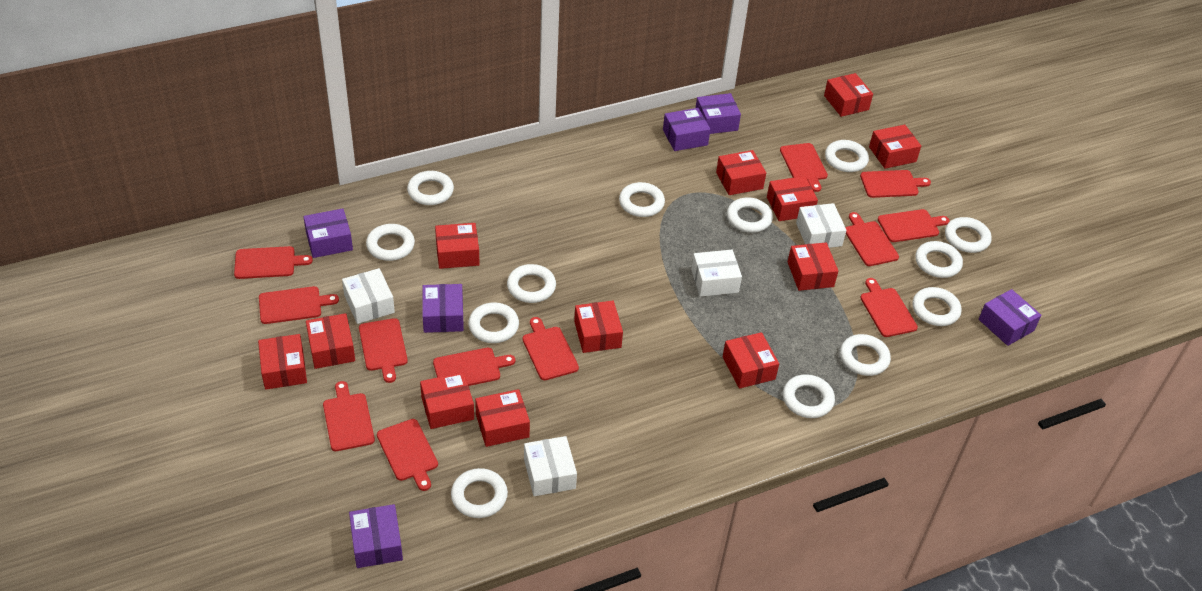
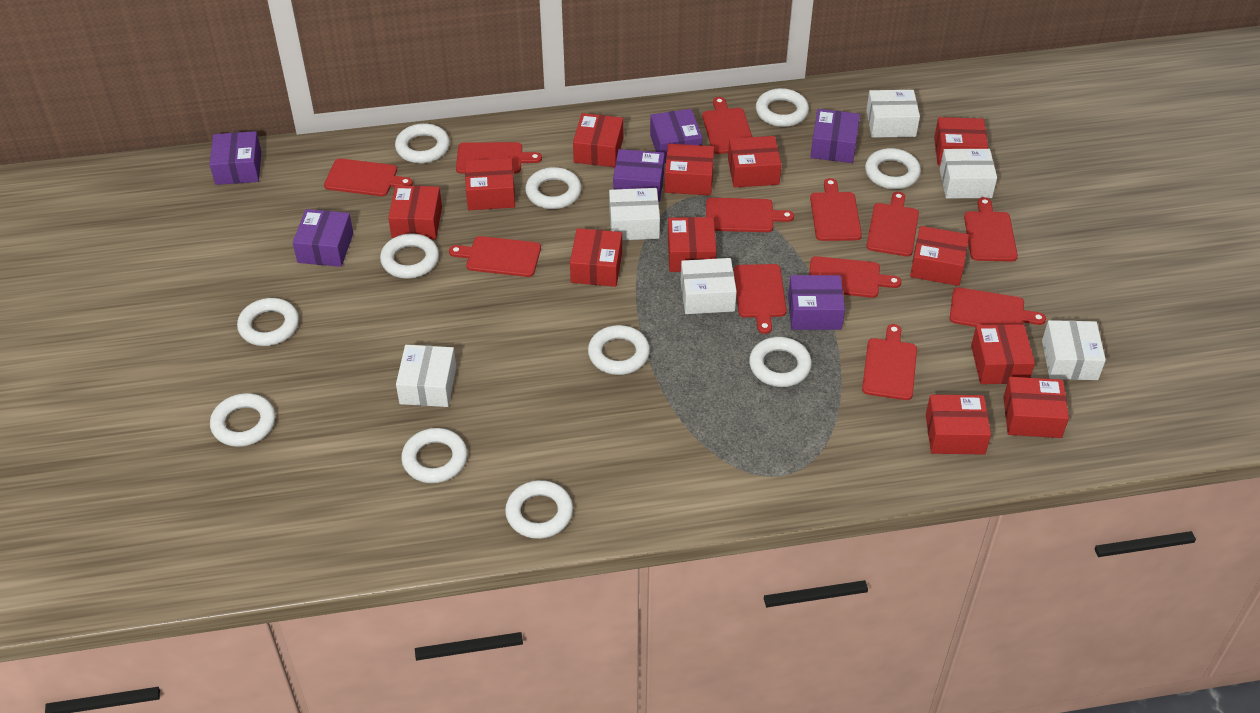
white box: 4 -> 6
white ring: 13 -> 11

